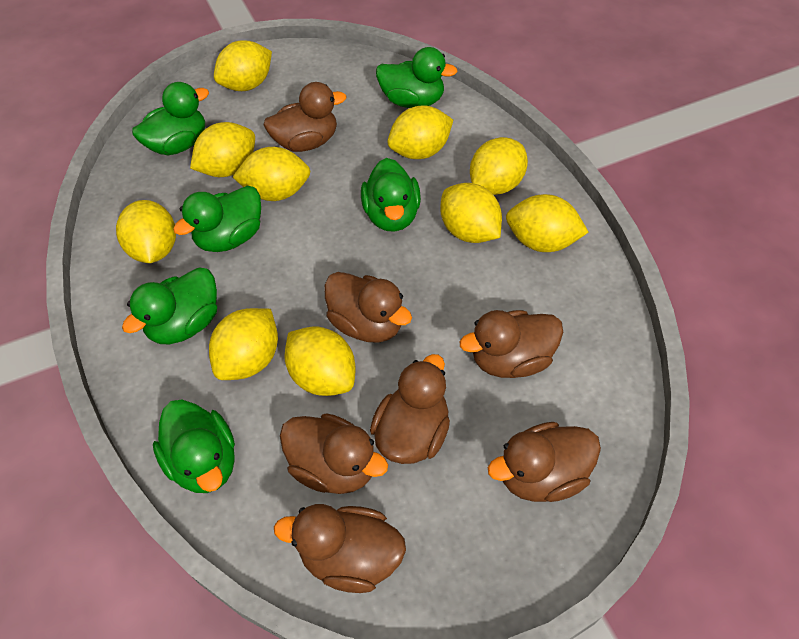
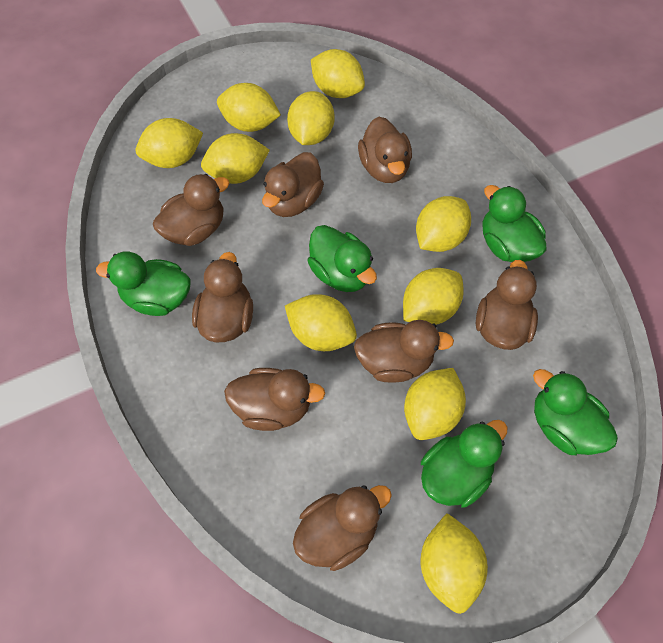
brown duck: 7 -> 8
green duck: 6 -> 5

